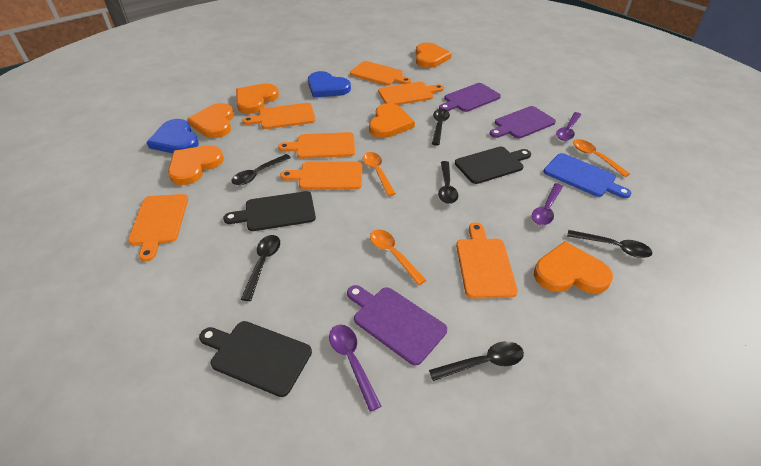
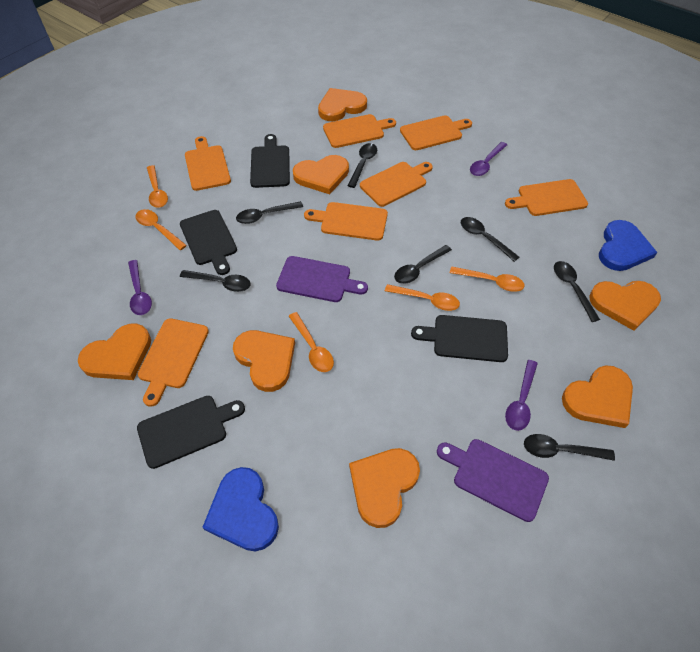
black cutting board: 3 -> 4
black spoon: 6 -> 7
blue cutting board: 1 -> 0
orange heart: 6 -> 7
orange spoon: 3 -> 5
purple cutting board: 3 -> 2

